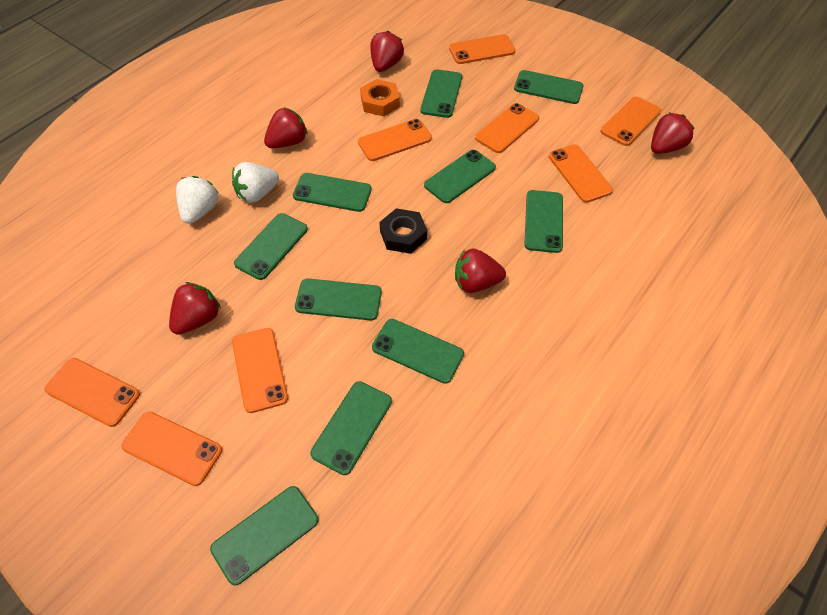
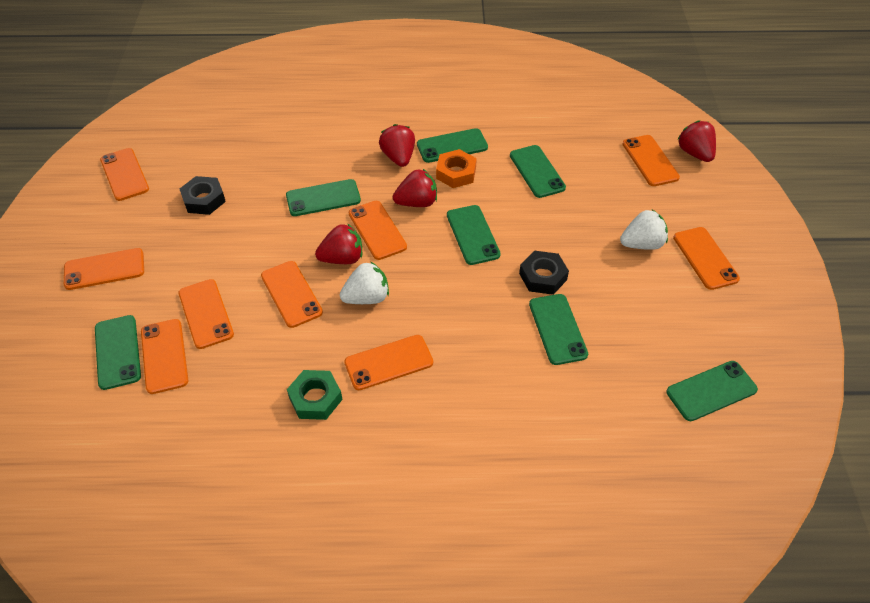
black nut: 1 -> 2
green nut: 0 -> 1
green phone: 10 -> 7
orange phone: 8 -> 9
red strawberry: 5 -> 4

